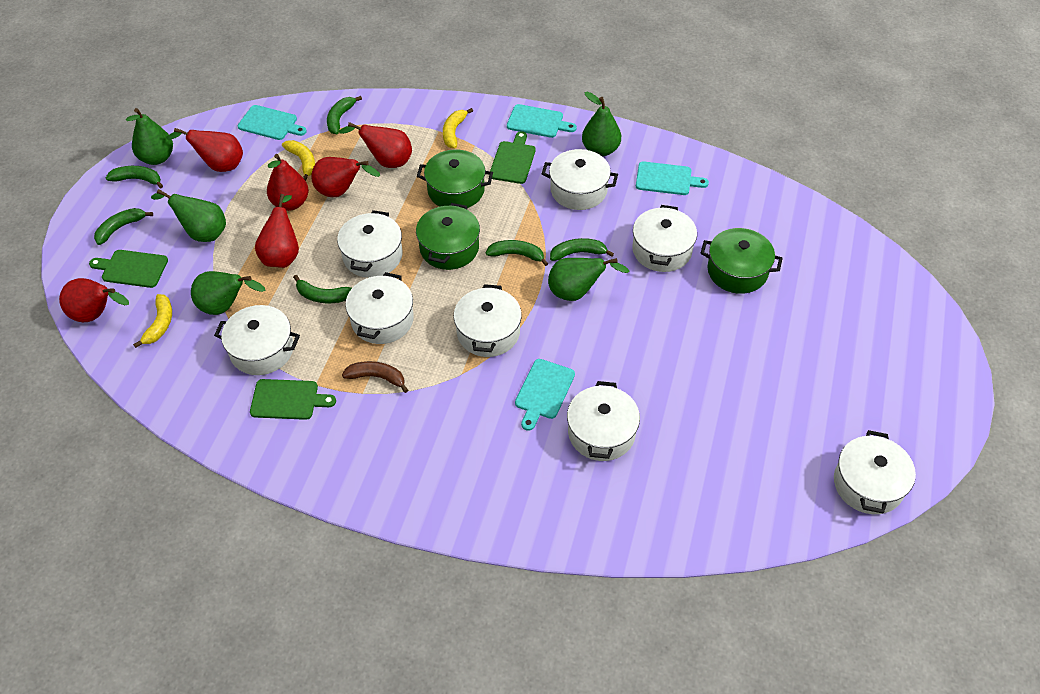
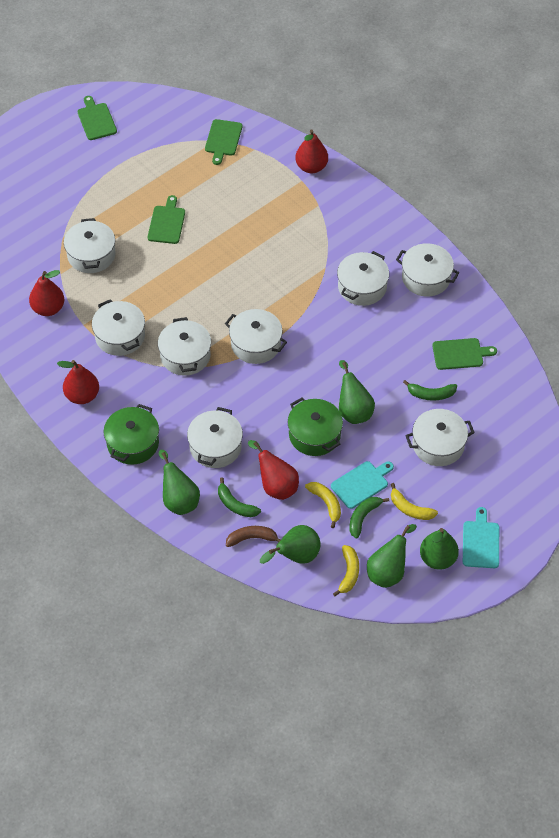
green banana: 6 -> 3
green cutting board: 3 -> 4
green pot: 3 -> 2
red pear: 6 -> 4
turquoise cutting board: 4 -> 2

